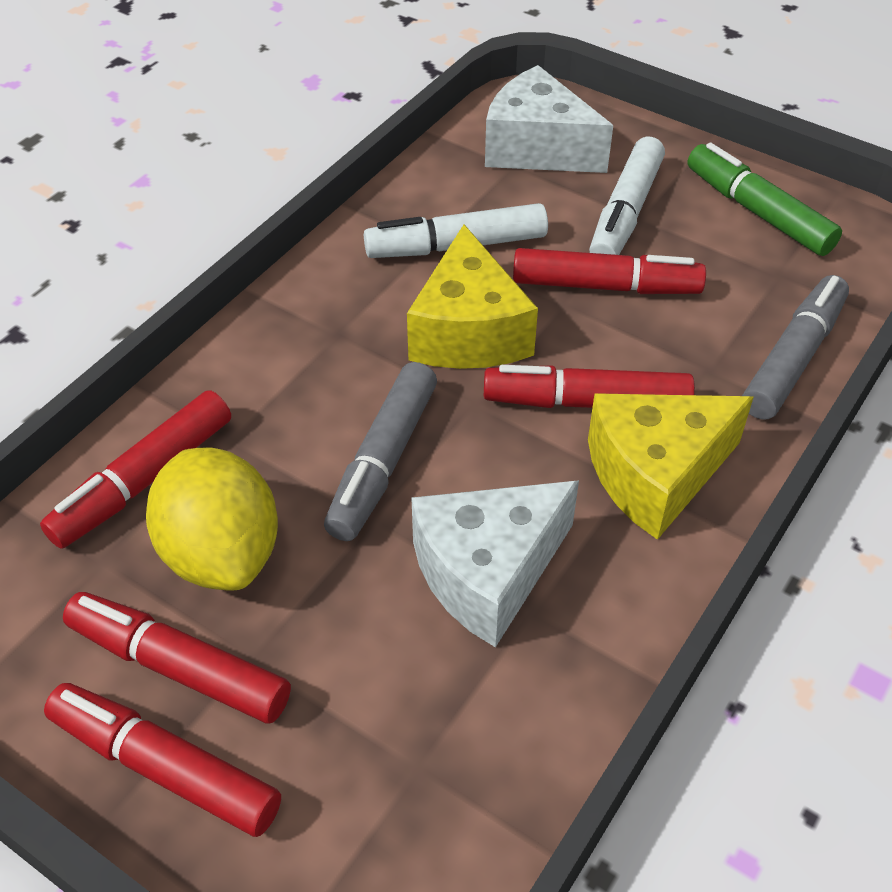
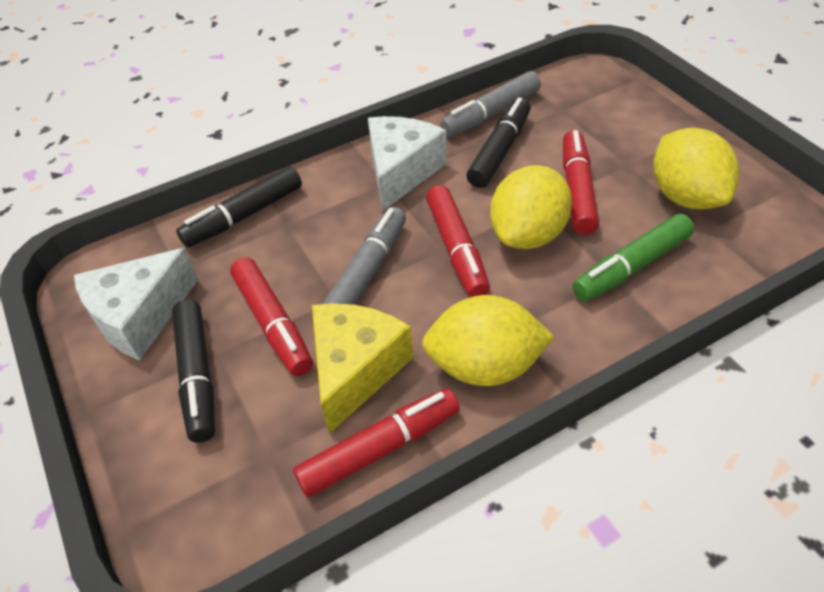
black marker: 0 -> 3
red marker: 5 -> 4
white marker: 2 -> 0
yellow cheese: 2 -> 1
yellow lemon: 1 -> 3

